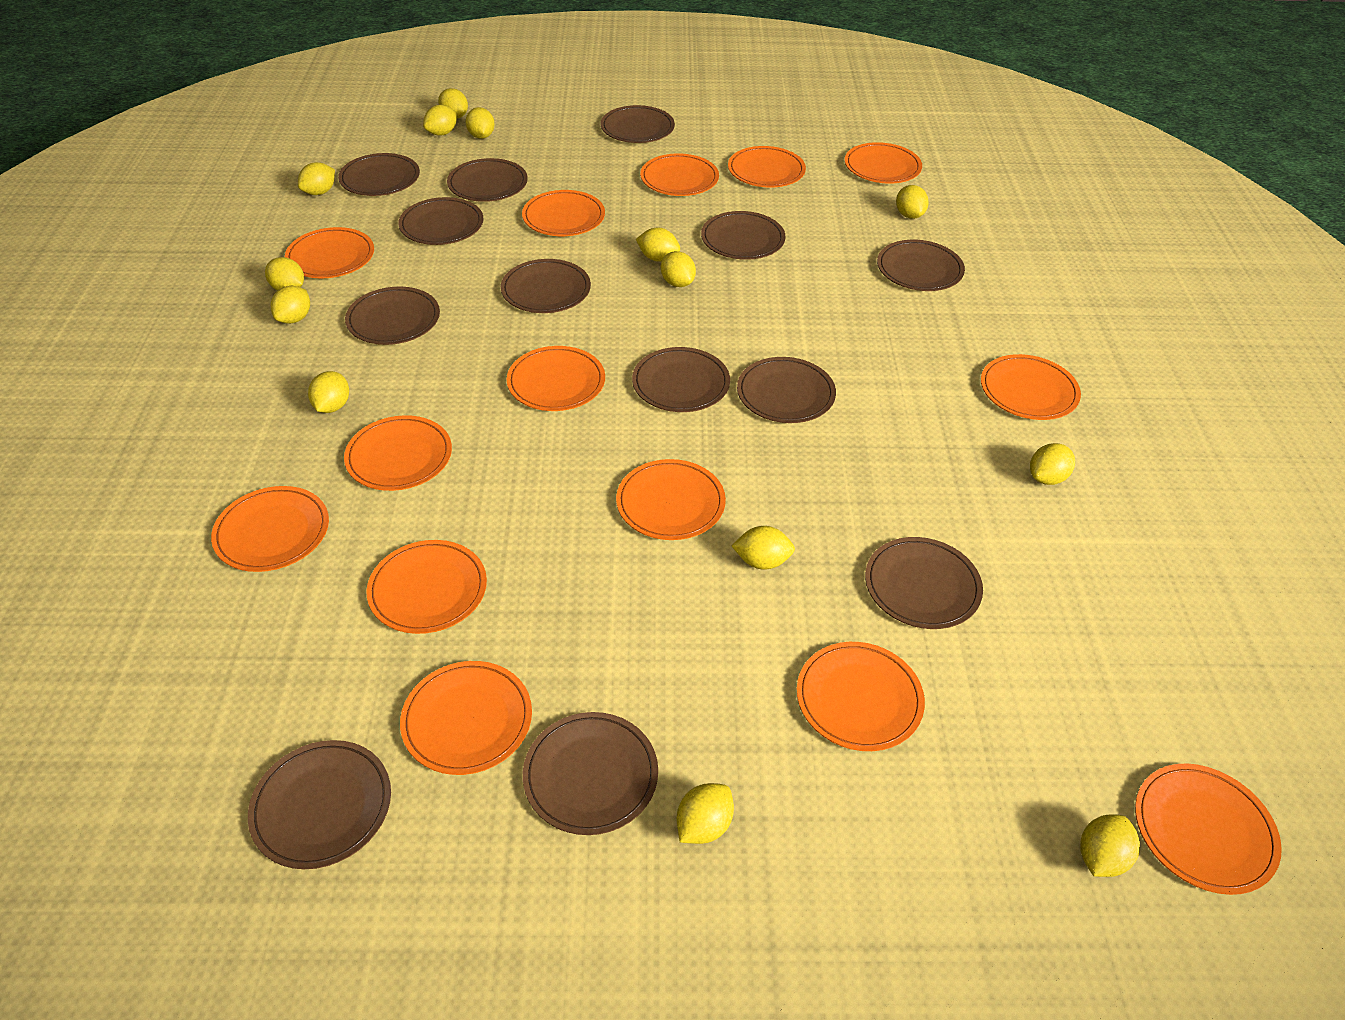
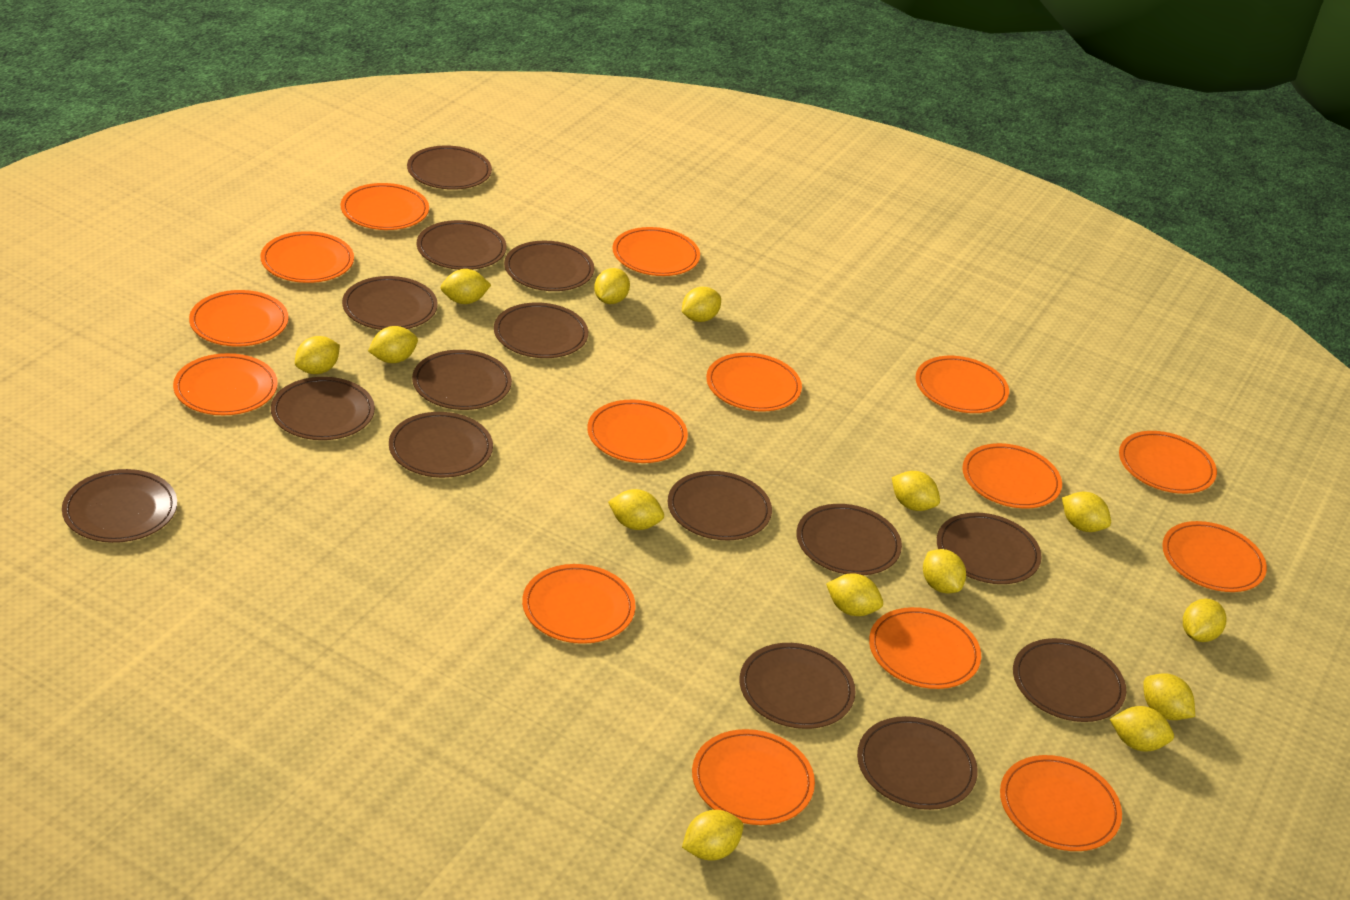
brown plate: 13 -> 15
orange plate: 14 -> 15

